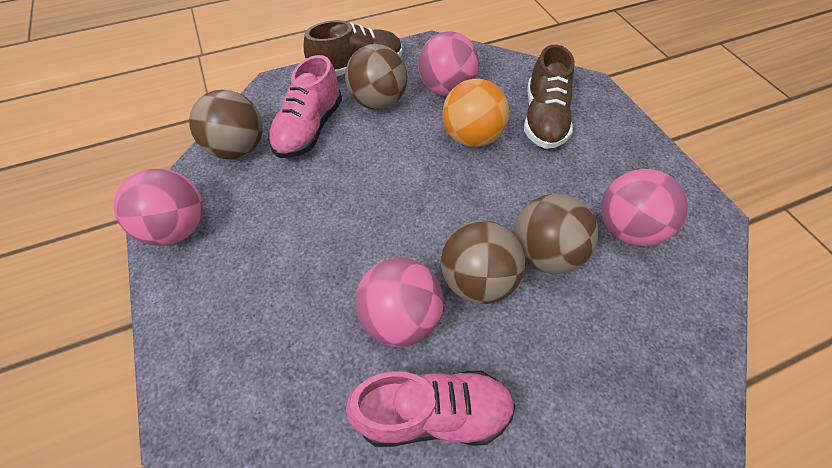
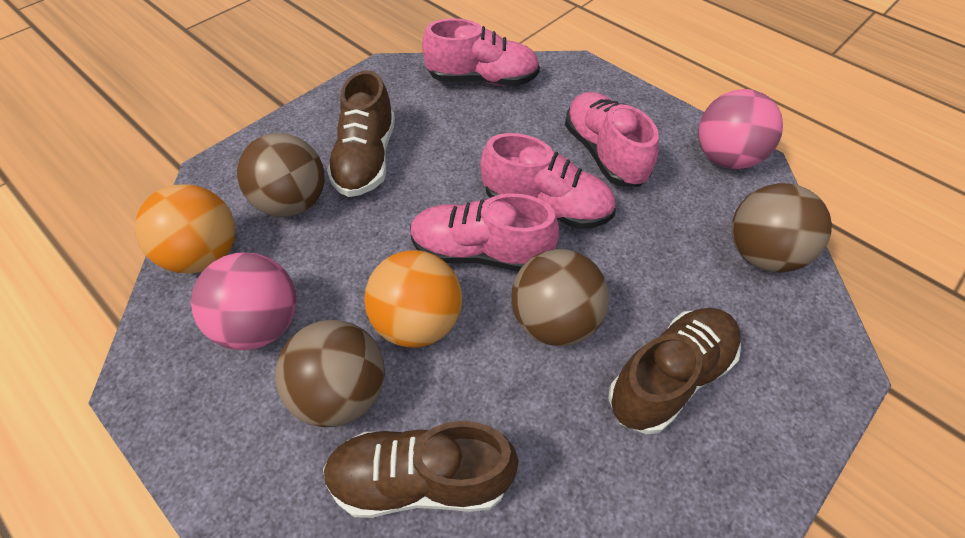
brown shoe: 2 -> 3
orange ball: 1 -> 2
pink ball: 4 -> 2
pink shoe: 2 -> 4

